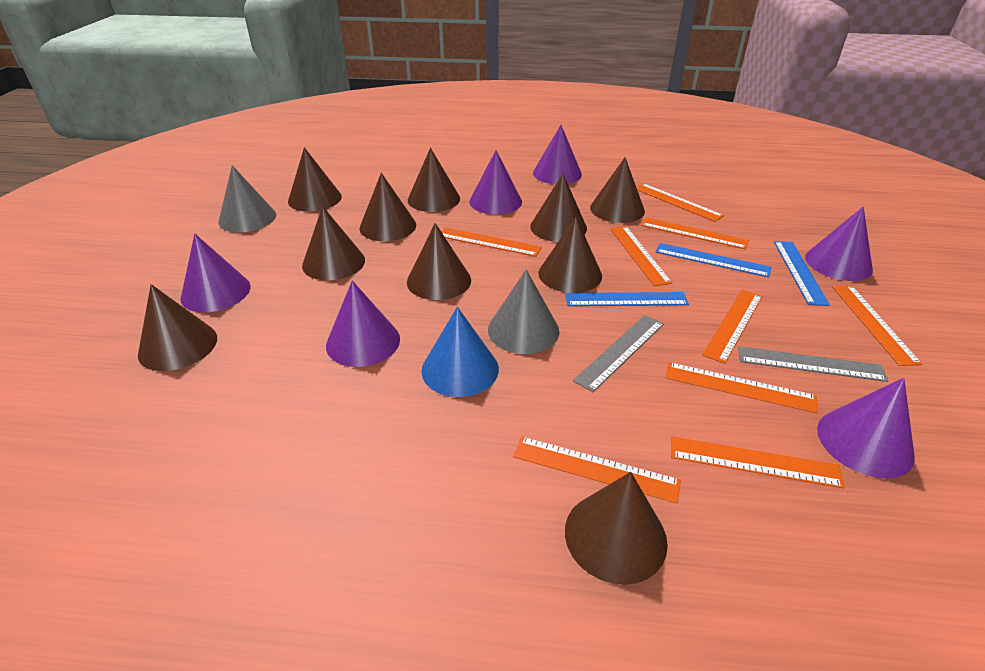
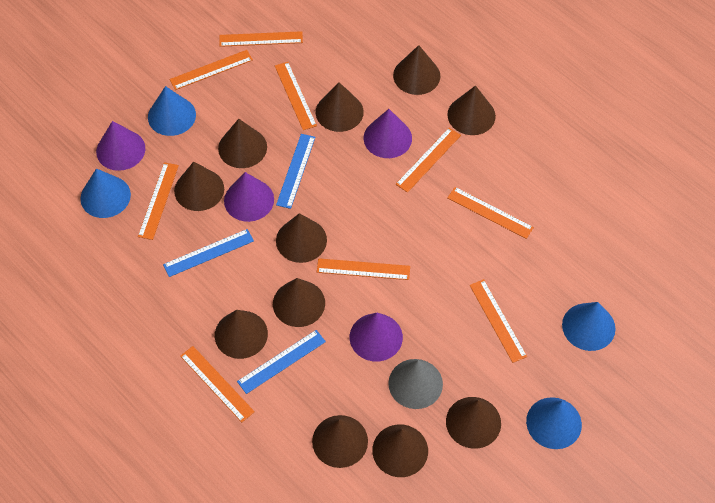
blue cone: 1 -> 4
brown cone: 10 -> 11
grey cone: 2 -> 1
grey ruler: 2 -> 0
purple cone: 6 -> 4

